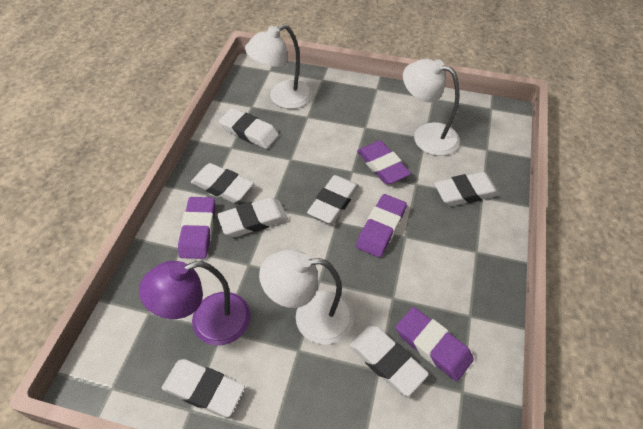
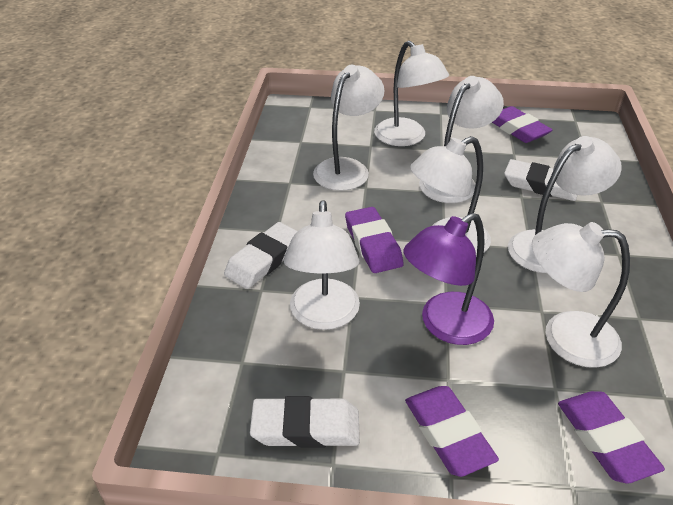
white eraser: 7 -> 3
white lamp: 3 -> 7

